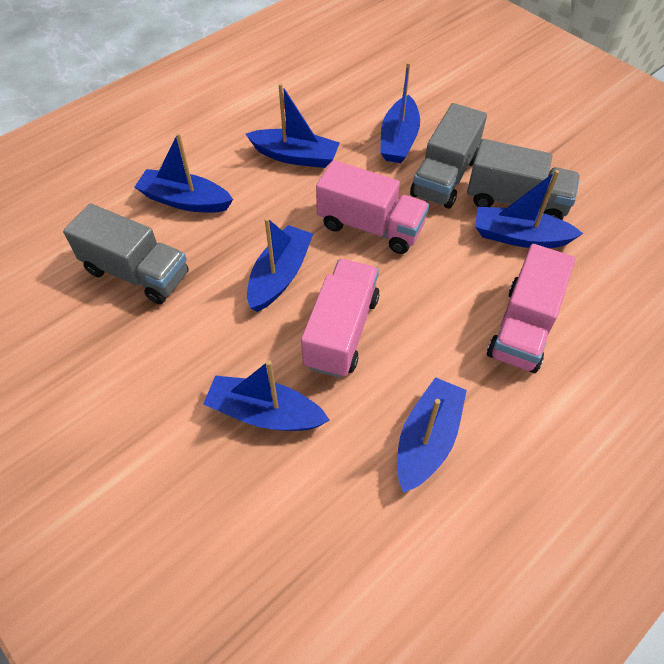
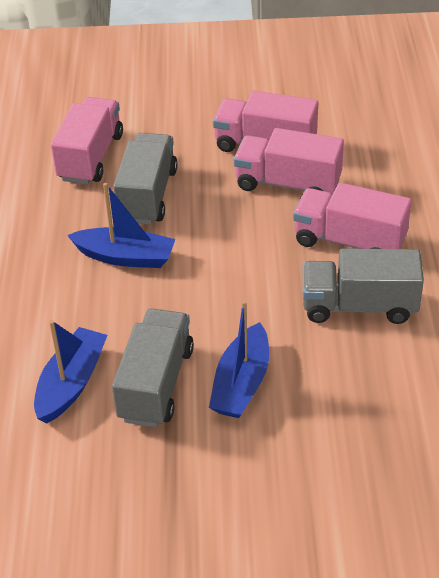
blue boat: 7 -> 3
pink truck: 3 -> 4

